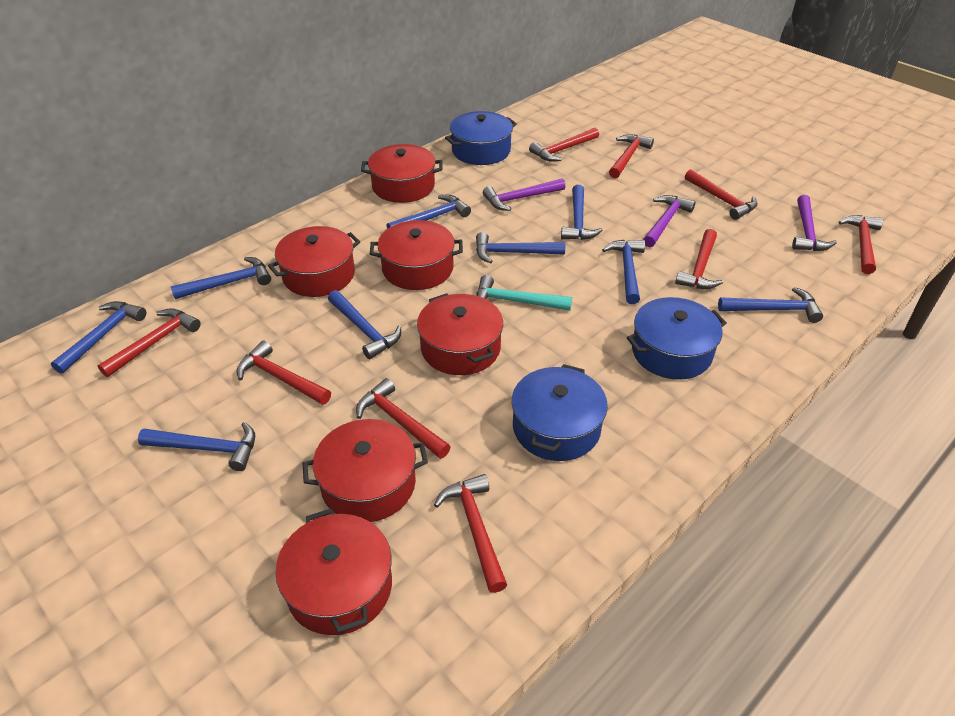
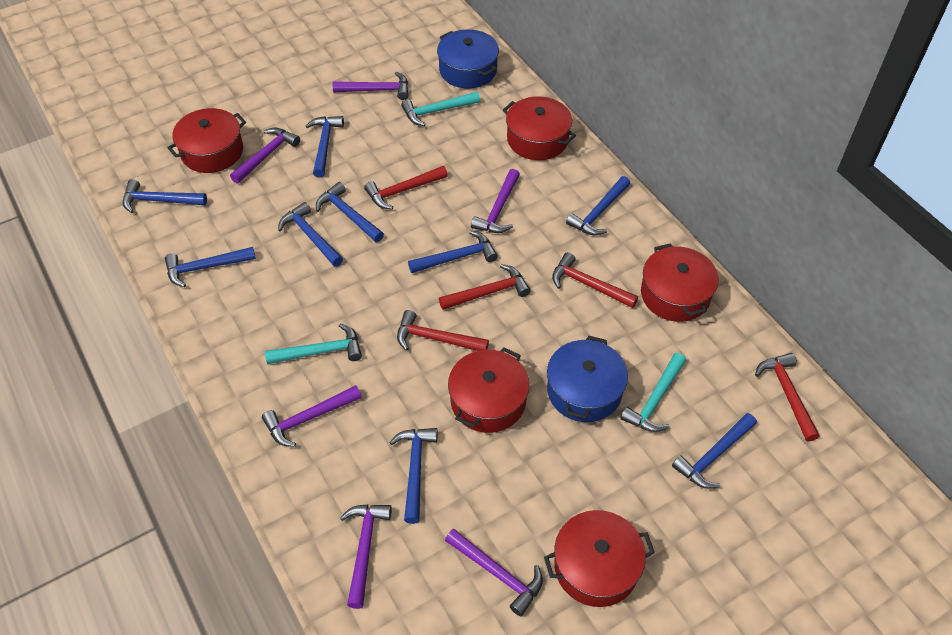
blue pot: 3 -> 2
purple hammer: 3 -> 6
red hammer: 9 -> 5
red pot: 6 -> 5
turquoise hammer: 1 -> 3

